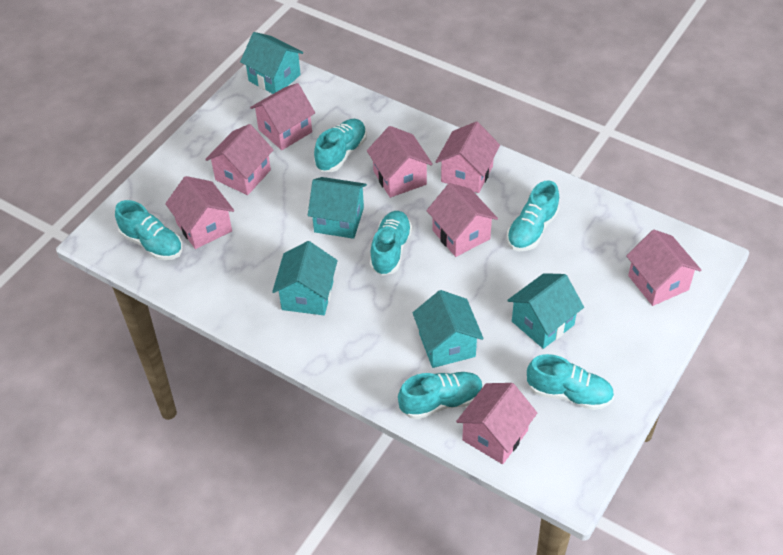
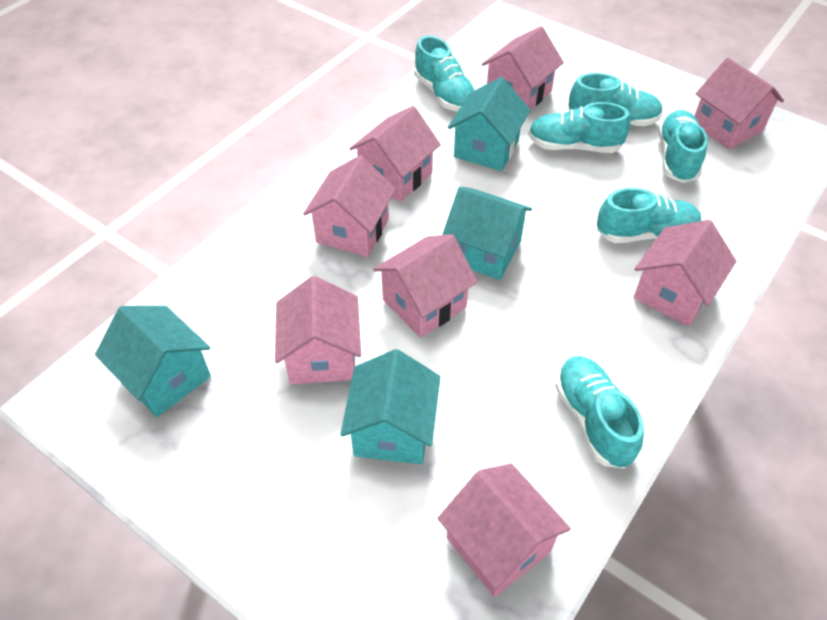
turquoise house: 5 -> 4

